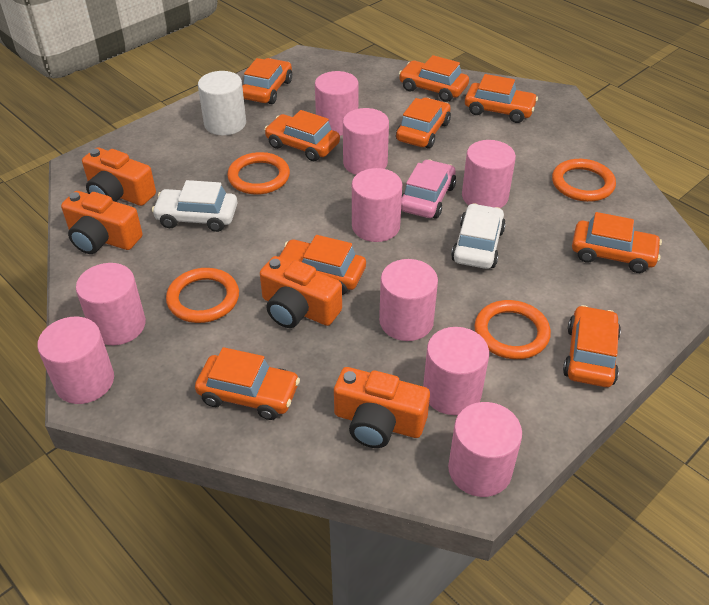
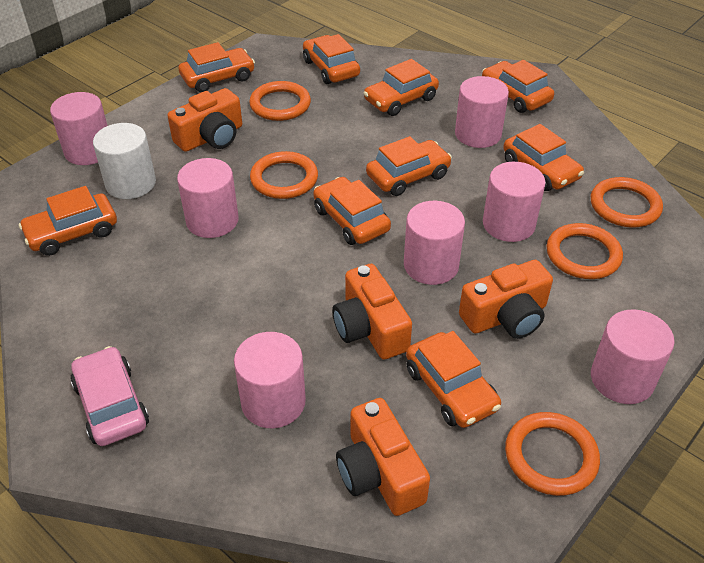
orange ring: 4 -> 5
pink cylinder: 9 -> 7
white car: 2 -> 0

